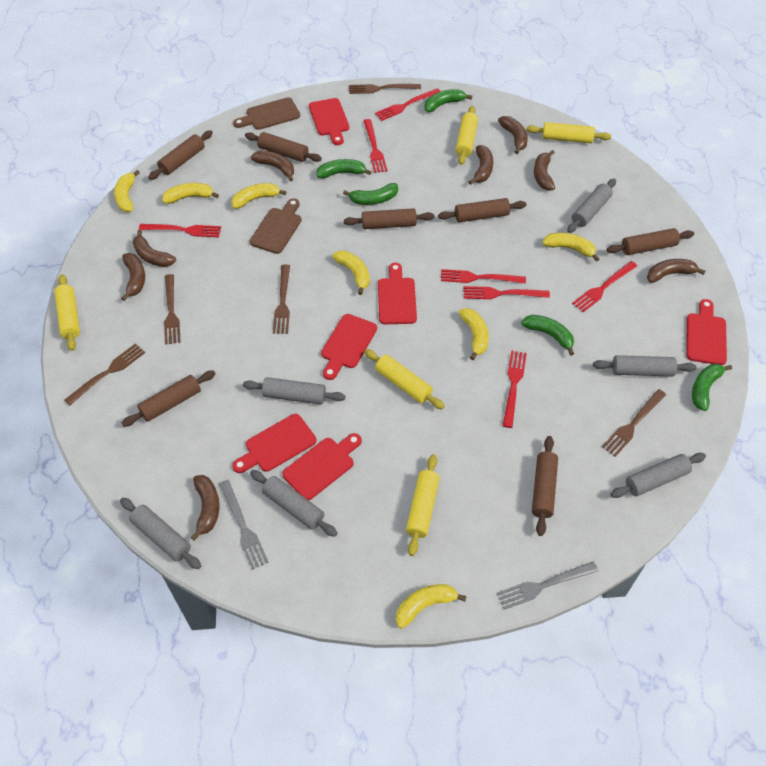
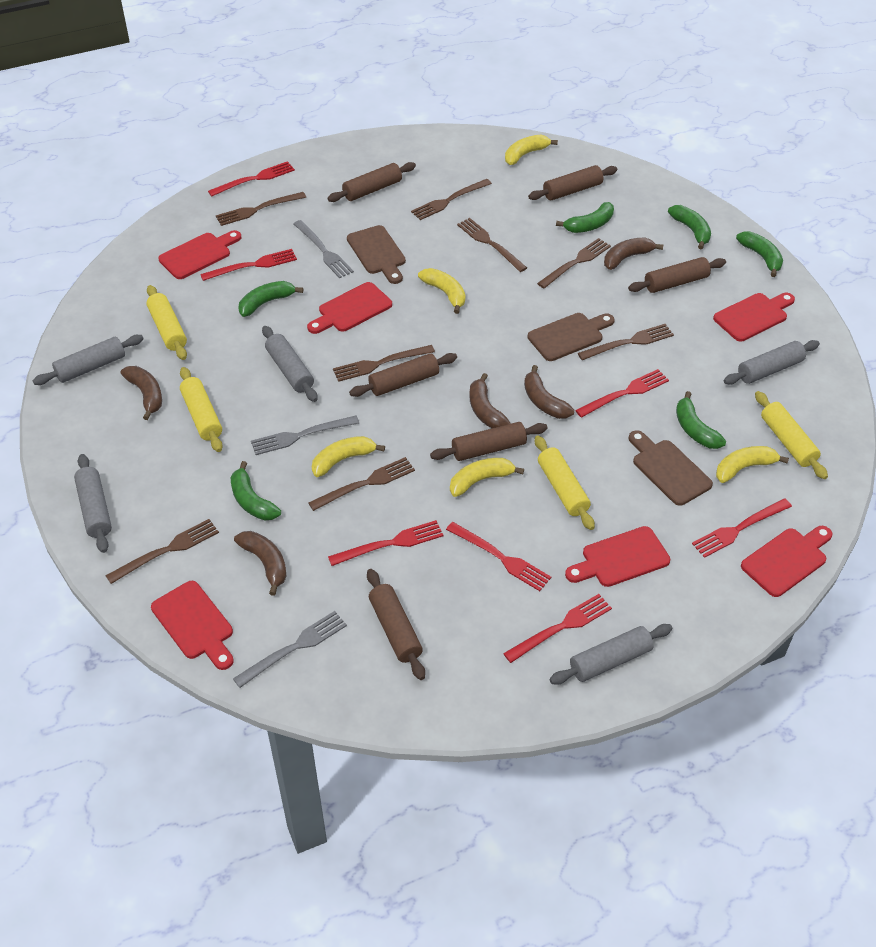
brown banana: 8 -> 5
brown cutting board: 2 -> 3
brown fork: 5 -> 8
brown rolling pin: 7 -> 6
green banana: 5 -> 6
grey fork: 2 -> 3
grey rolling pin: 6 -> 5
yellow banana: 7 -> 5
yellow rolling pin: 5 -> 4

